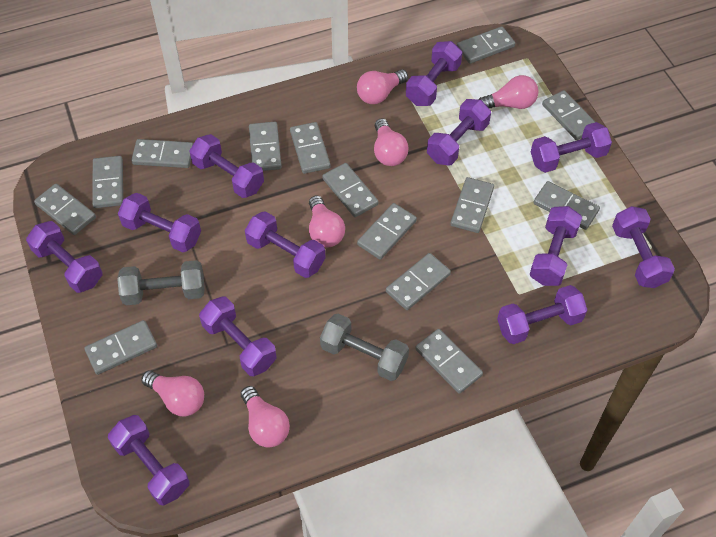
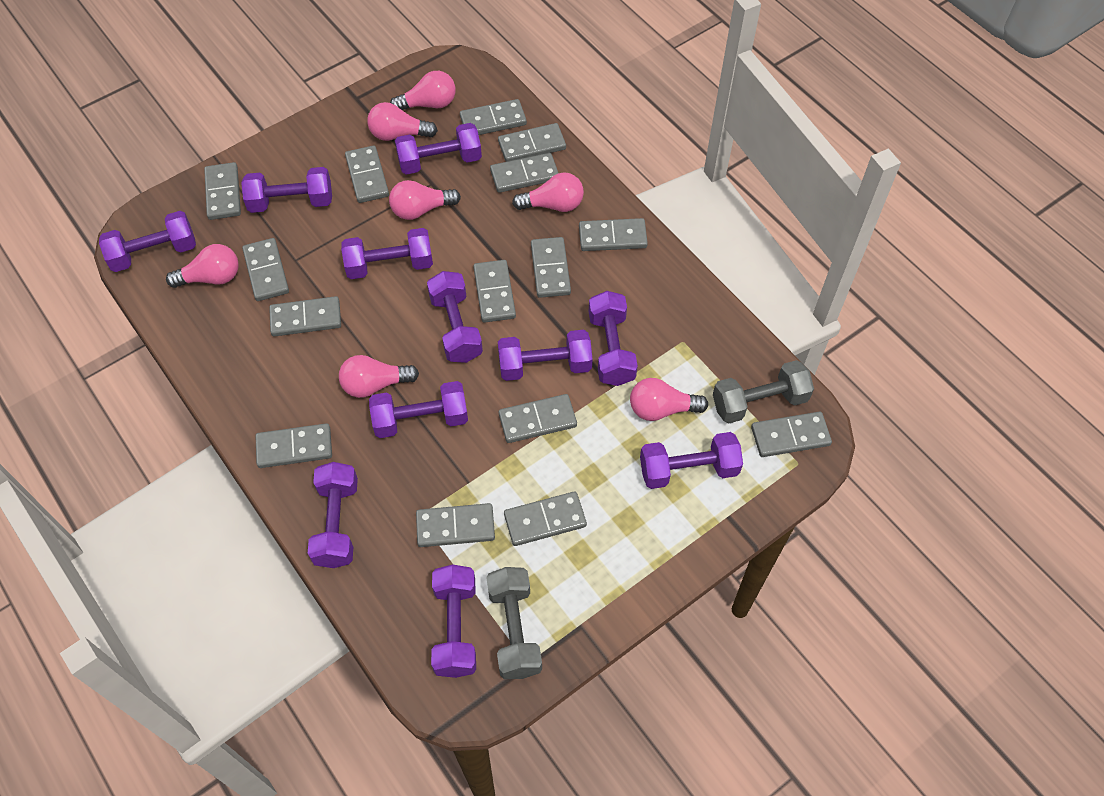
grey domino: 14 -> 15
pink light bulb: 6 -> 7
purple dumbbell: 12 -> 11

